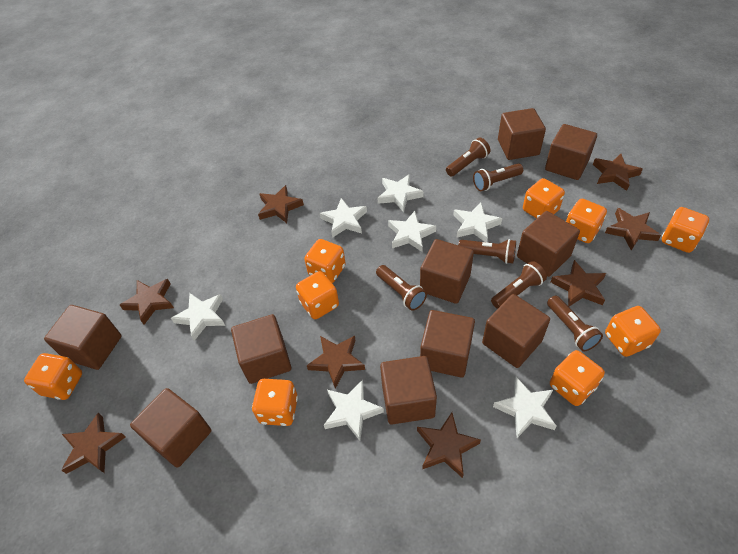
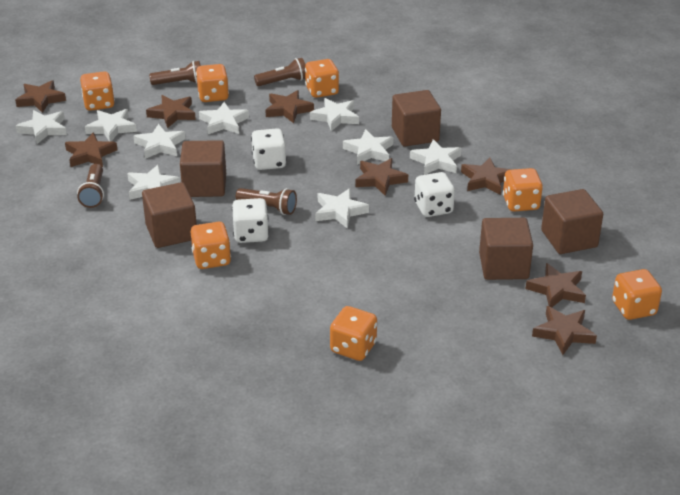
brown cube: 10 -> 5
brown flashlight: 6 -> 4
orange dice: 9 -> 7
white dice: 0 -> 3
white star: 7 -> 9

